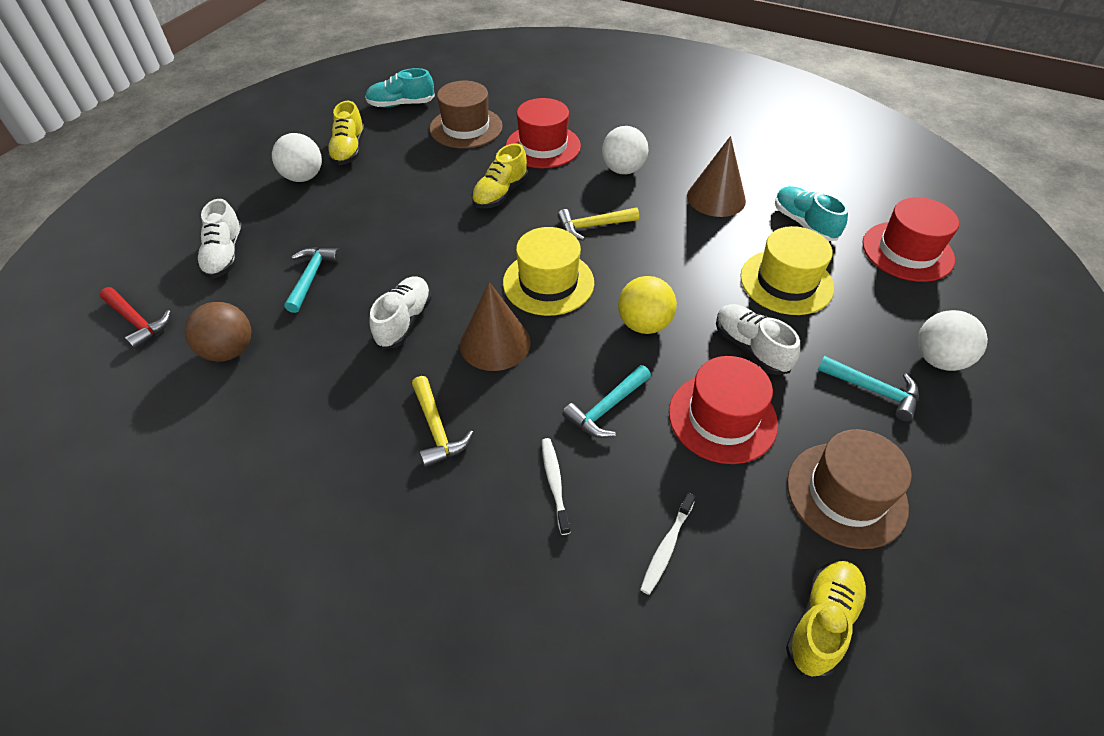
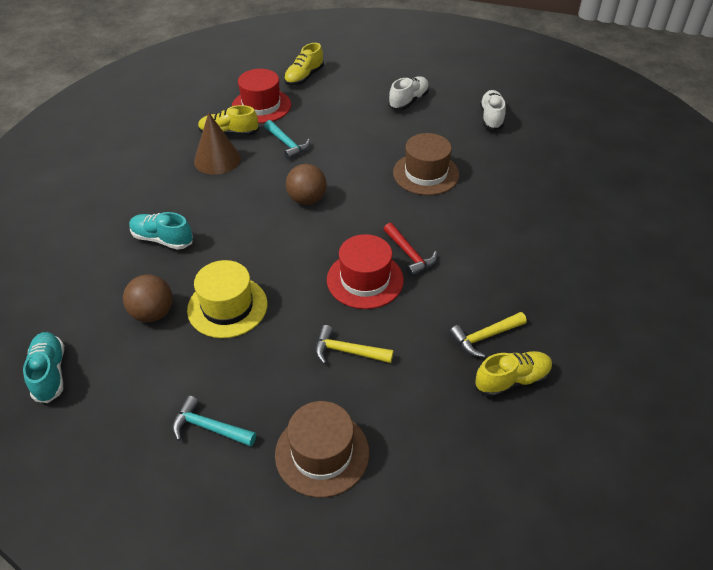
brown ball: 1 -> 2
brown cone: 2 -> 1
red hat: 3 -> 2
turquoise hammer: 3 -> 2
white ball: 3 -> 0
white shoe: 3 -> 2
white toothbrush: 2 -> 0
yellow ball: 1 -> 0
yellow hat: 2 -> 1

